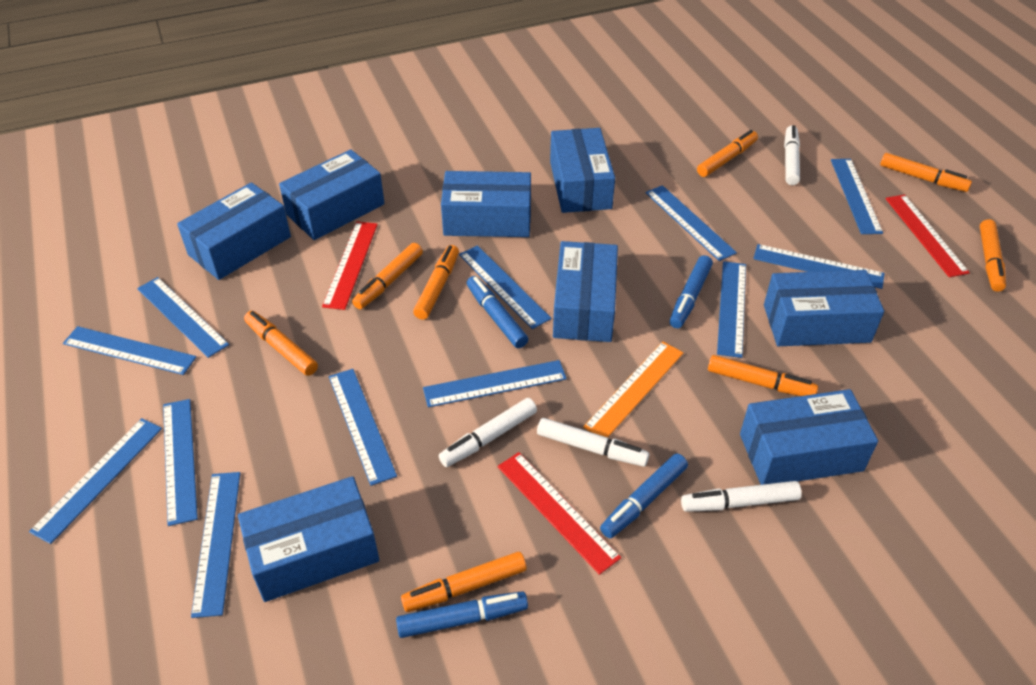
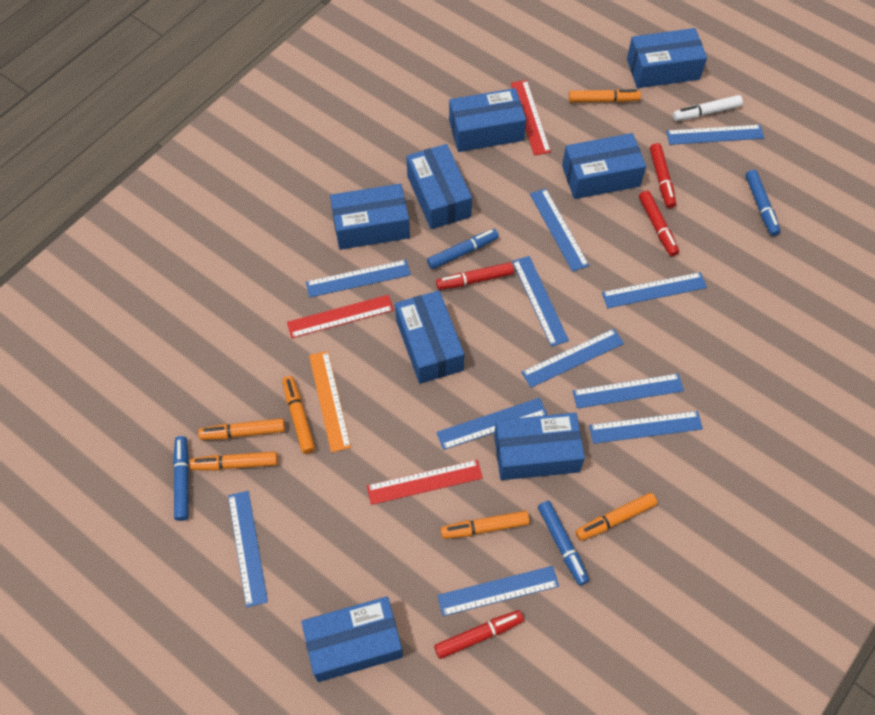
blue ruler: 12 -> 11
orange marker: 8 -> 6
red marker: 0 -> 4
white marker: 4 -> 1

